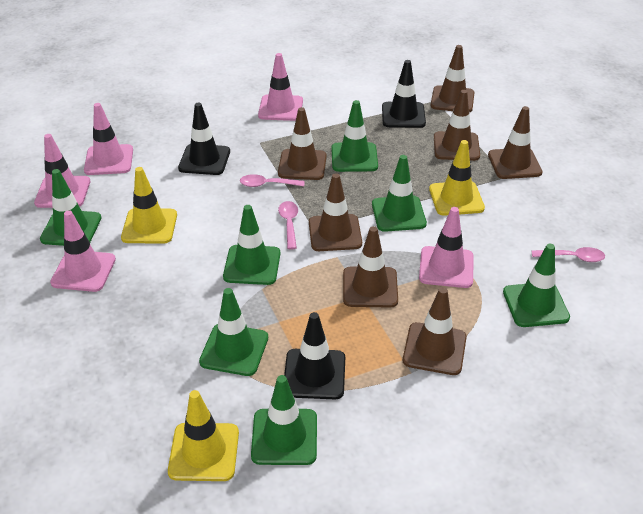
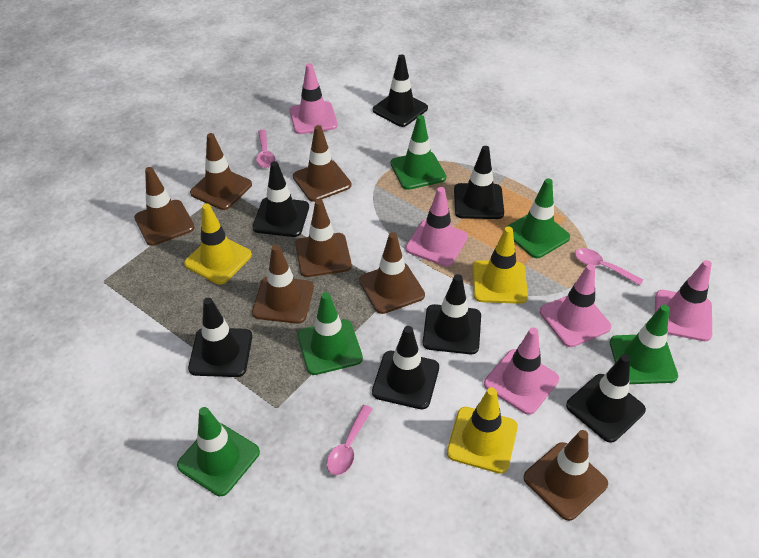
black traffic cone: 3 -> 7
green traffic cone: 7 -> 5

